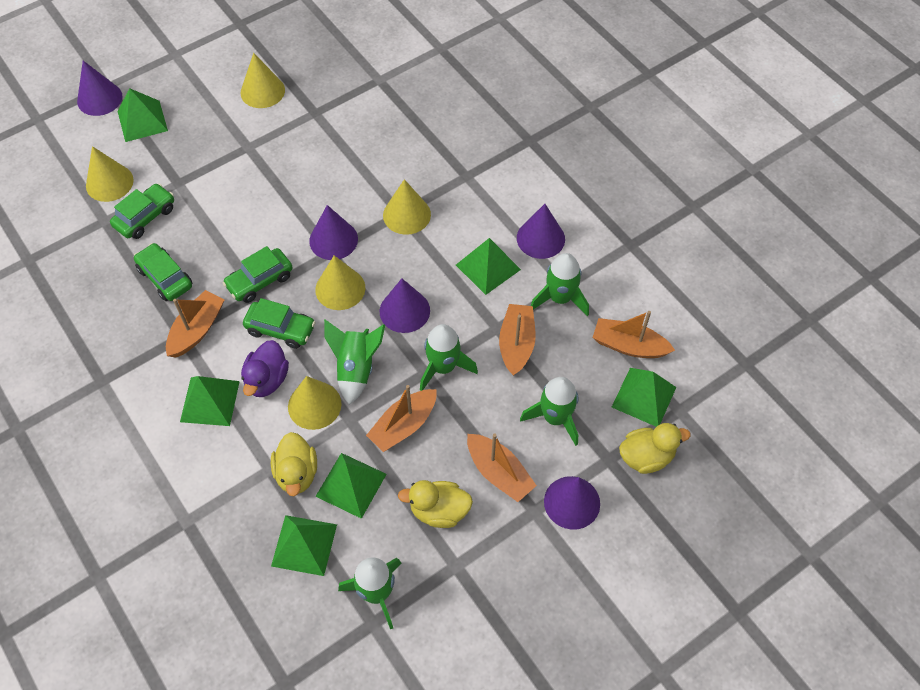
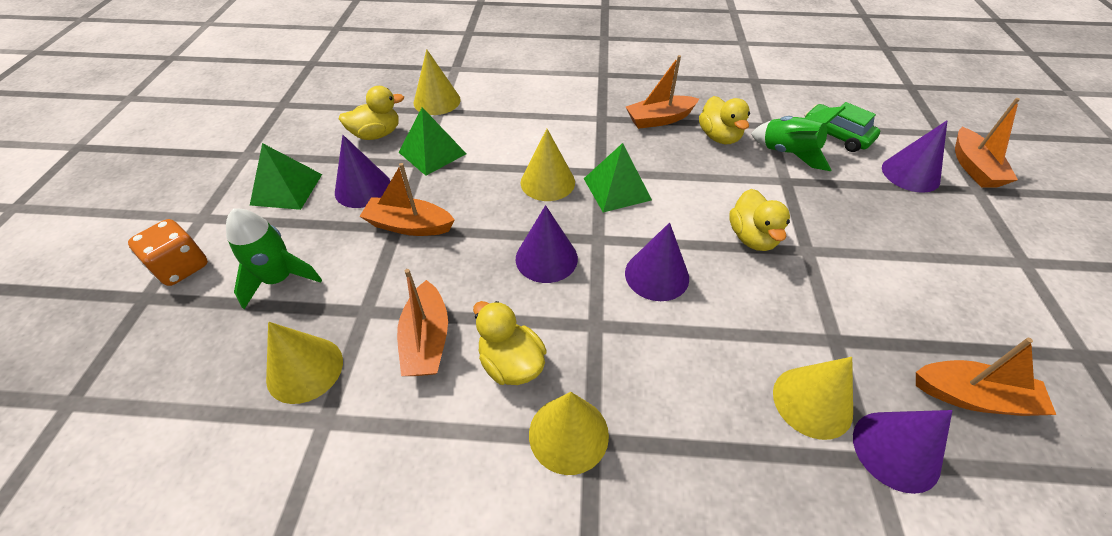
green car: 4 -> 1
green pyramid: 6 -> 3
green rocket: 5 -> 2
orange dice: 0 -> 1
purple duck: 1 -> 0
yellow duck: 3 -> 4

